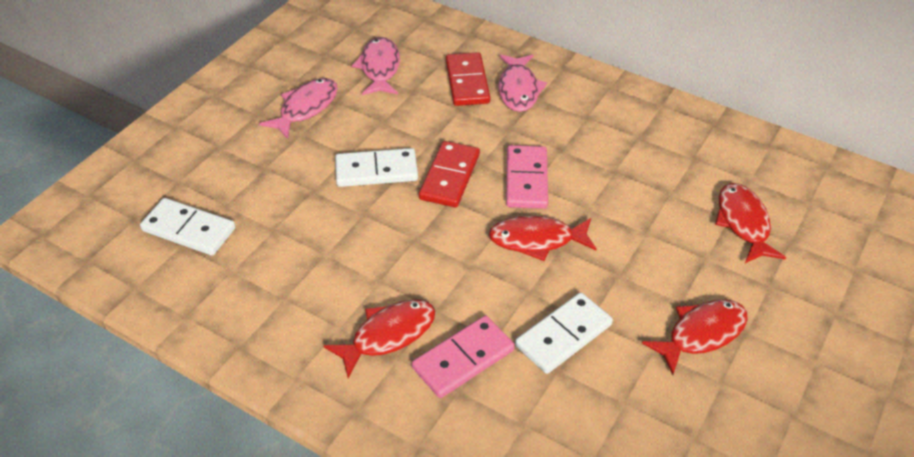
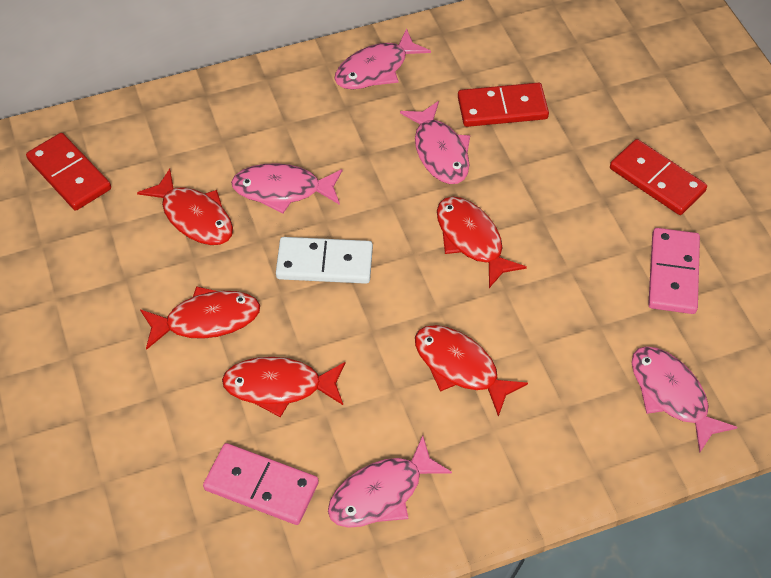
pink fish: 3 -> 5
red domino: 2 -> 3
red fish: 4 -> 5
white domino: 3 -> 1

